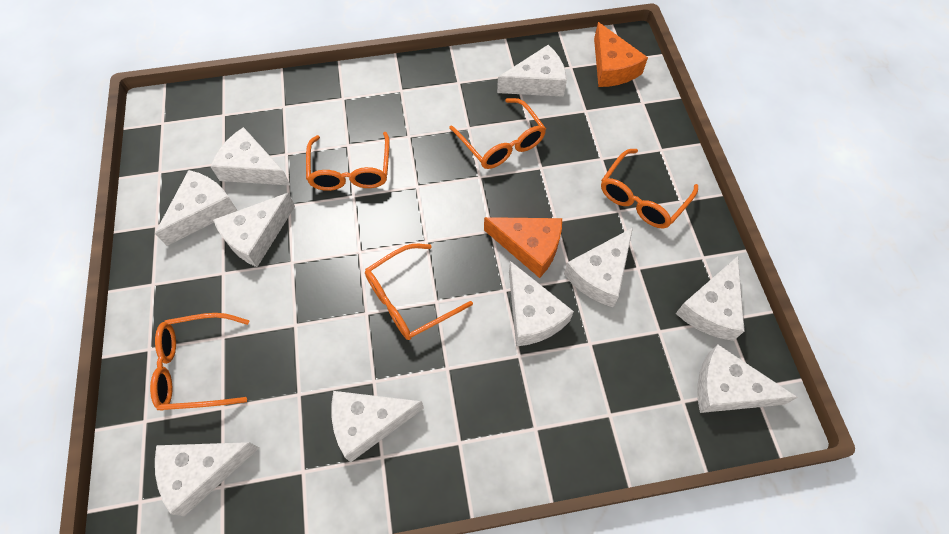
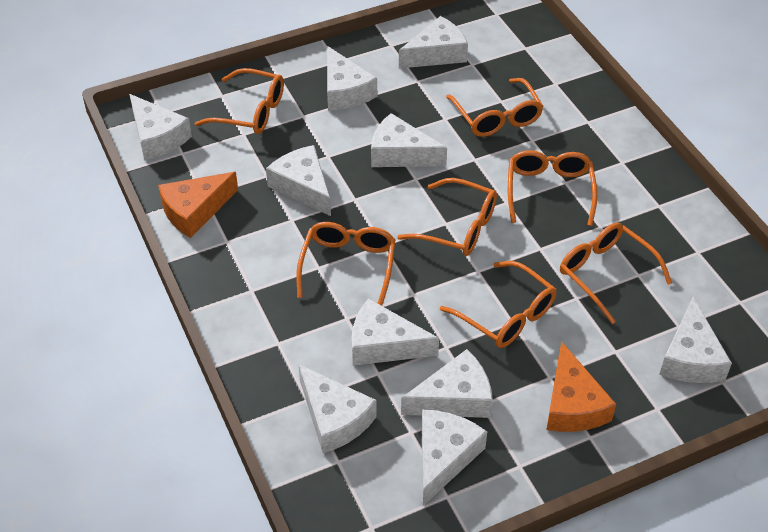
orange glasses: 5 -> 7

